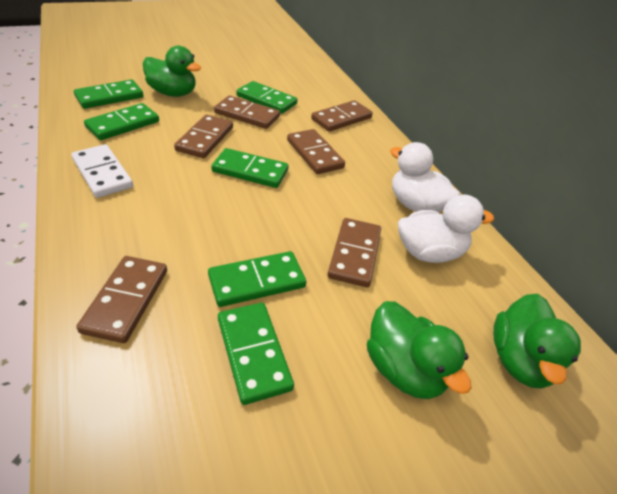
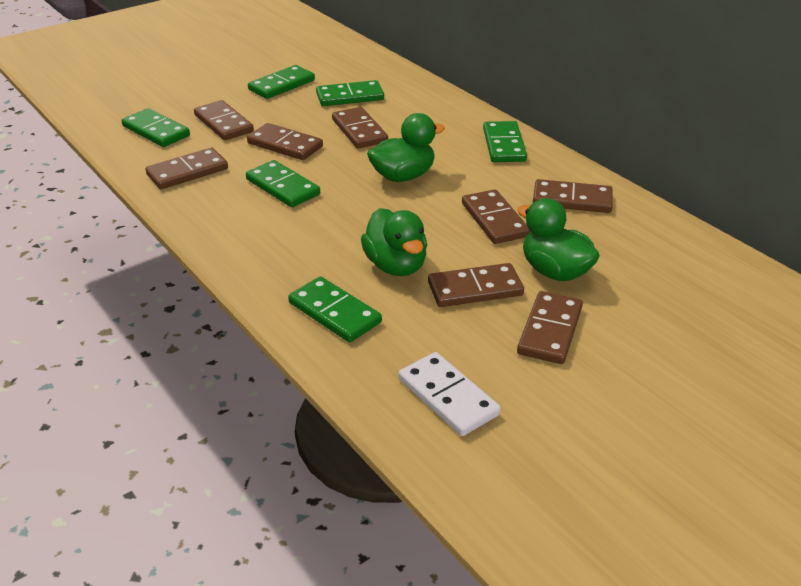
brown domino: 6 -> 8
white duck: 2 -> 0

